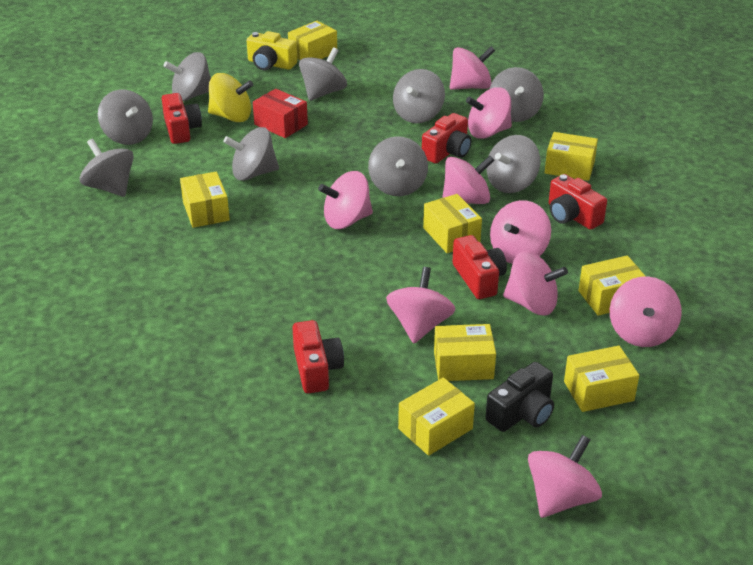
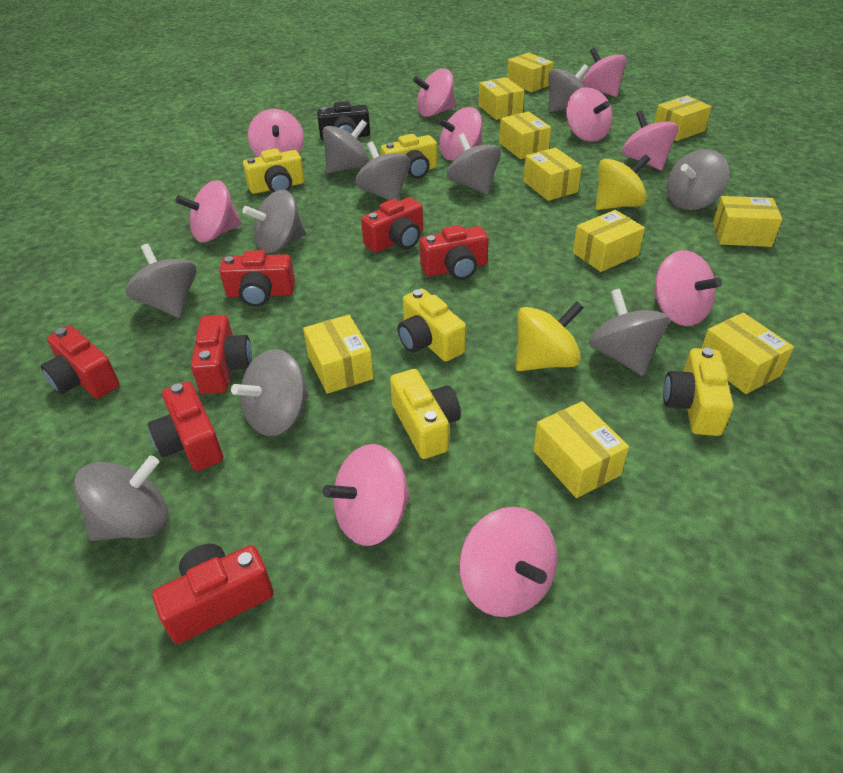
grey spinning top: 9 -> 10
pink spinning top: 9 -> 10
red box: 1 -> 0
red camera: 5 -> 7
yellow box: 8 -> 10
yellow camera: 1 -> 5
yellow spinning top: 1 -> 2

